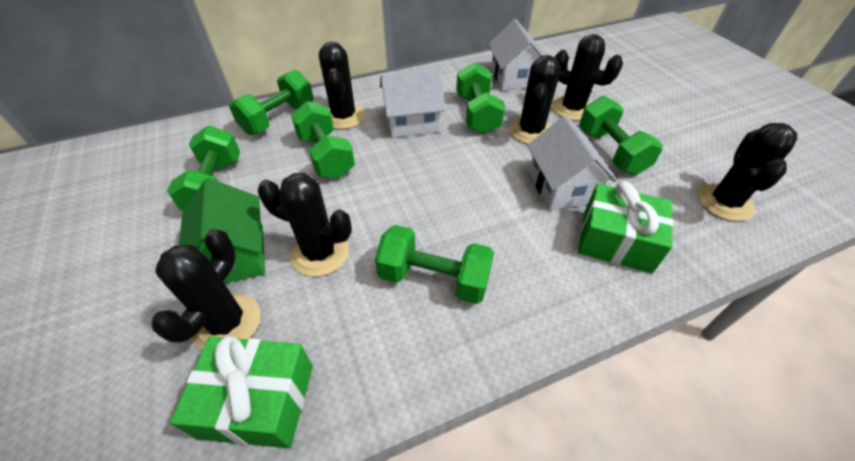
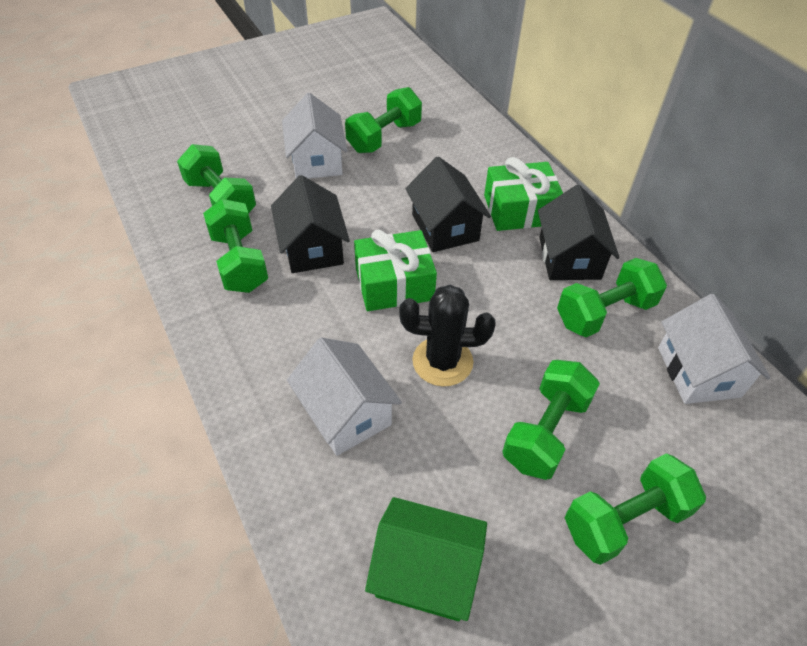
black cactus: 6 -> 1
black house: 0 -> 3

